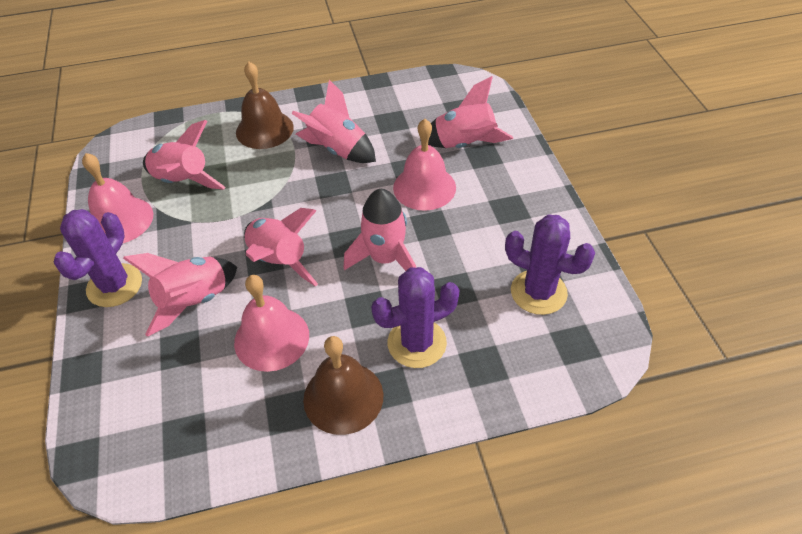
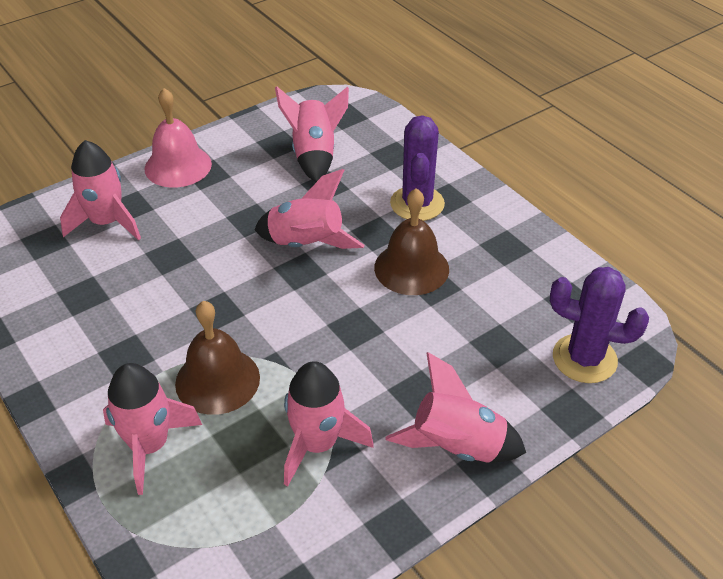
pink bell: 3 -> 1
purple cactus: 3 -> 2

